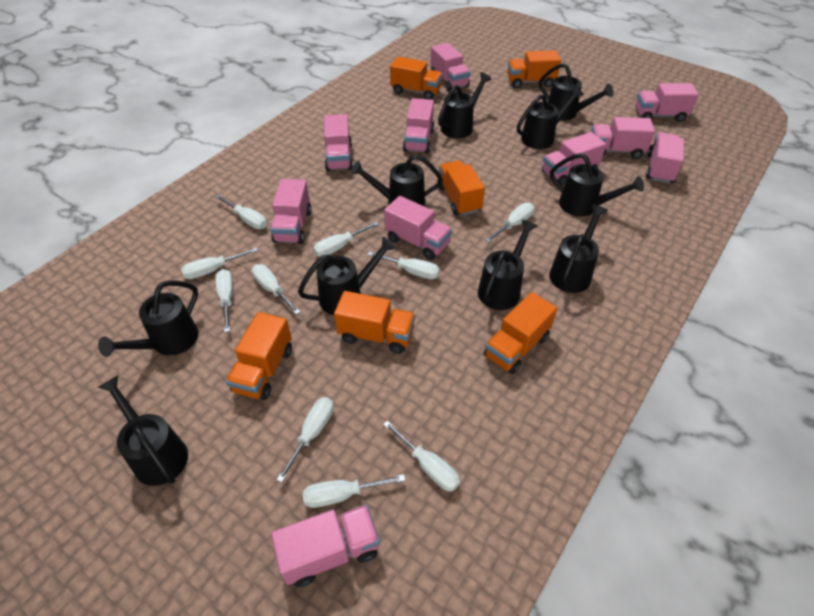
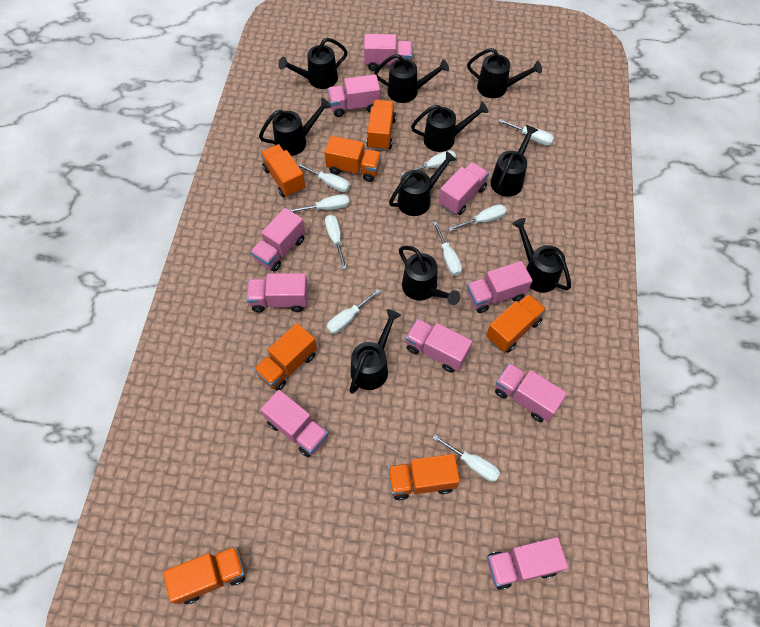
orange truck: 6 -> 7
white screwdriver: 10 -> 9

